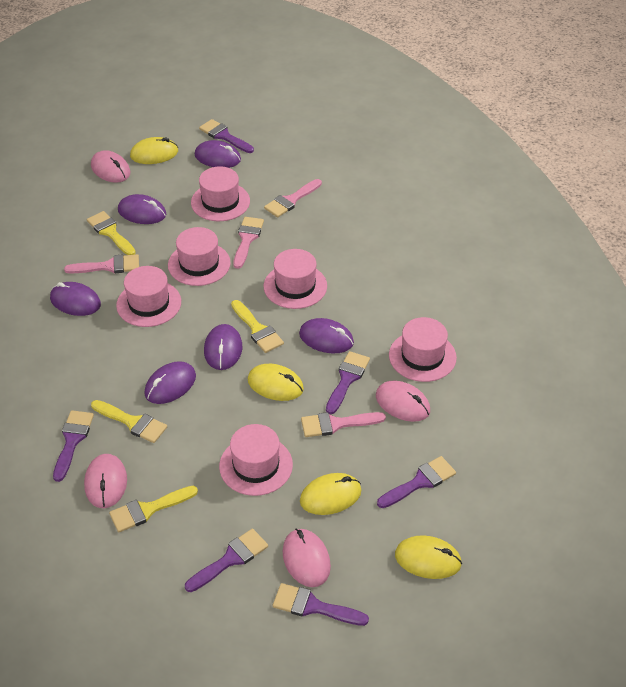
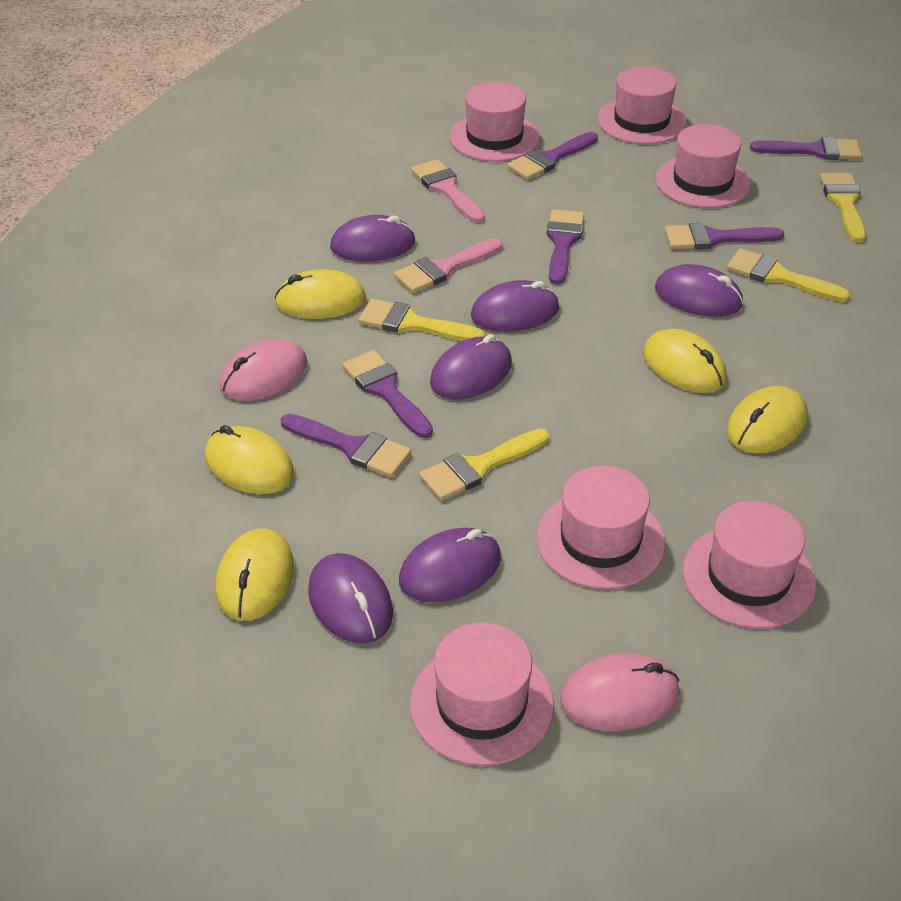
pink brush: 4 -> 2
pink mouse: 4 -> 2
yellow mouse: 4 -> 5

